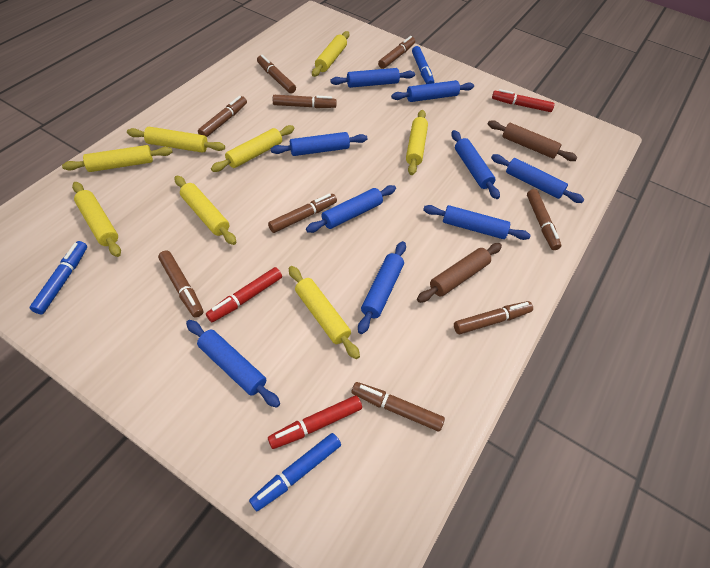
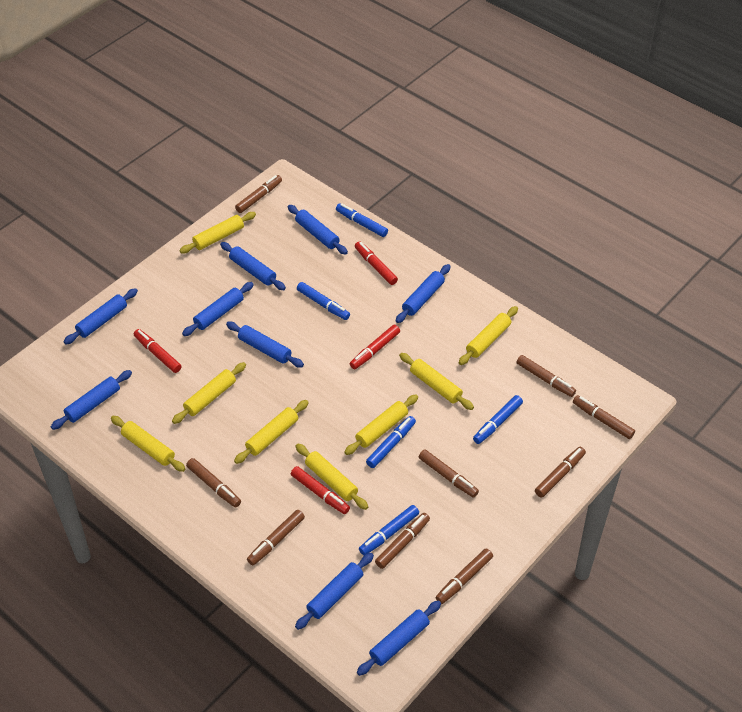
blue marker: 3 -> 5
brown rolling pin: 2 -> 0
red marker: 3 -> 4

